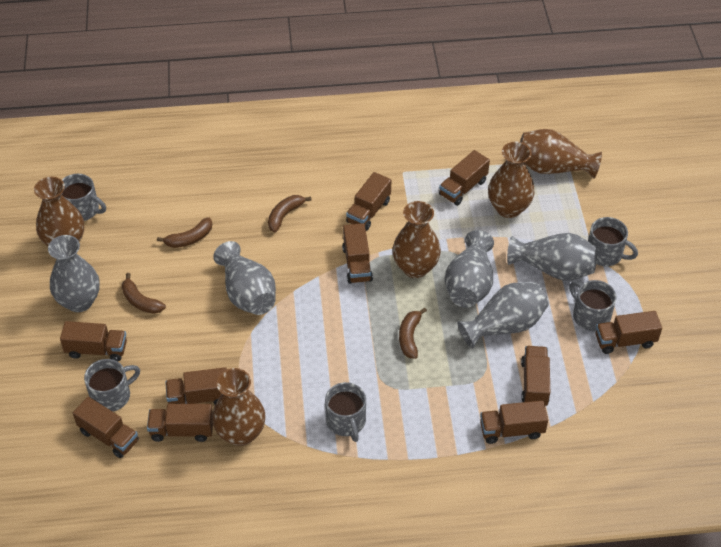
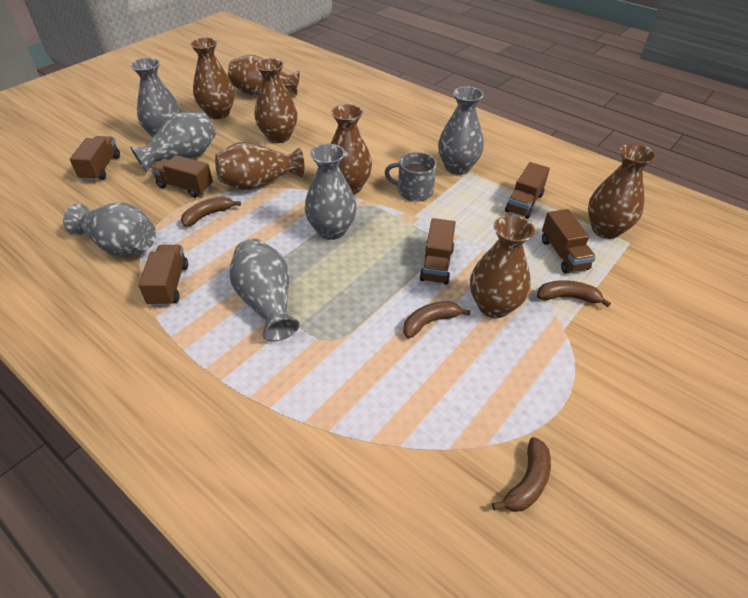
brown truck: 10 -> 6
brown vase: 5 -> 7
grey mug: 5 -> 1
grey vase: 5 -> 6

